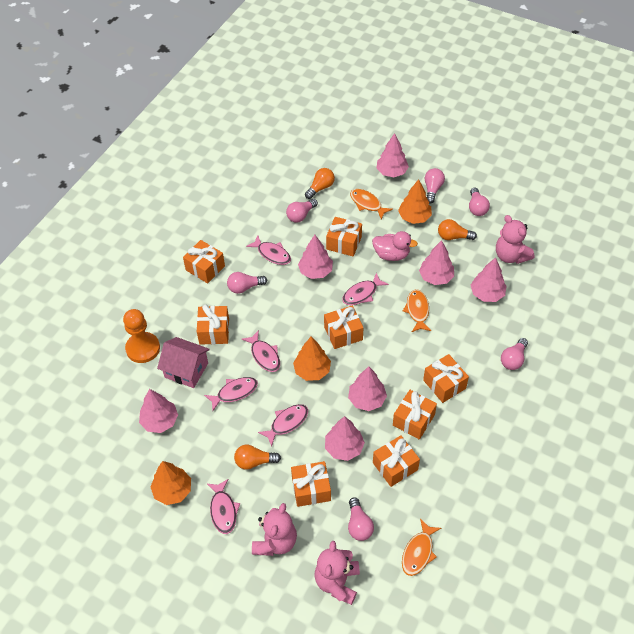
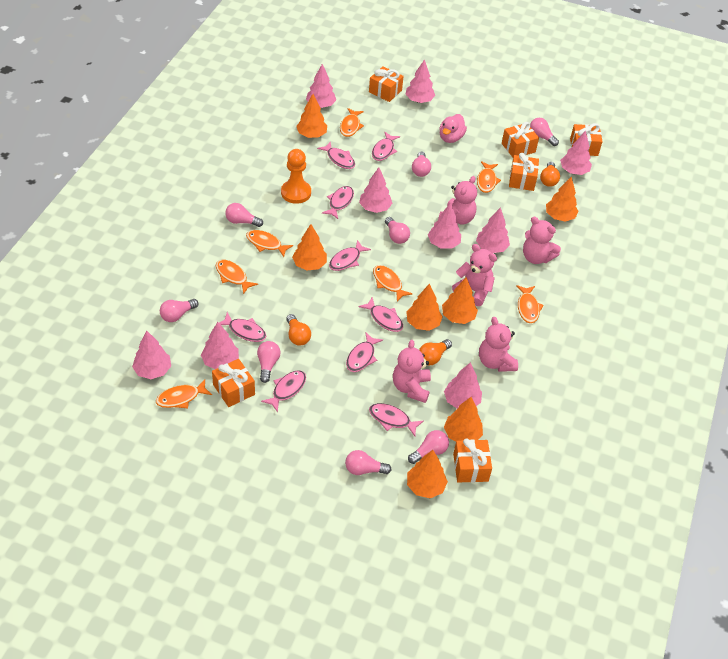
orange fish: 3 -> 7
orange gift: 8 -> 6
orange tree: 3 -> 7
pink fish: 6 -> 9
pink house: 1 -> 0
pink light bulb: 6 -> 8
pink teddy bear: 3 -> 5
pink tree: 7 -> 9

